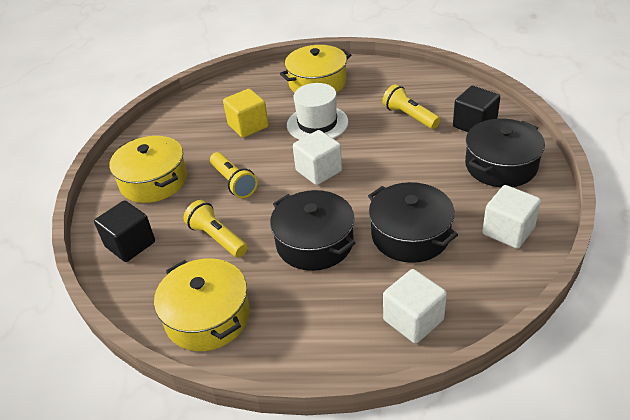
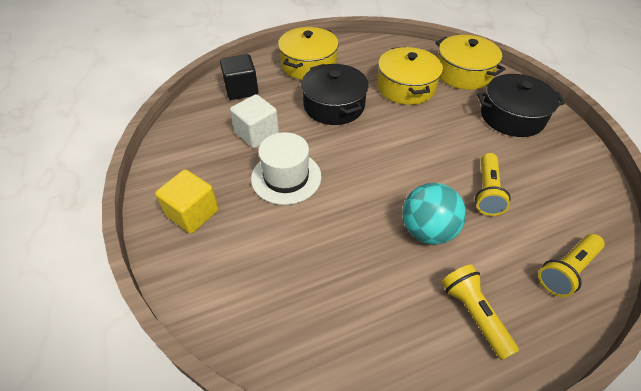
black cube: 2 -> 1
black pot: 3 -> 2
turquoise ball: 0 -> 1
white cube: 3 -> 1

